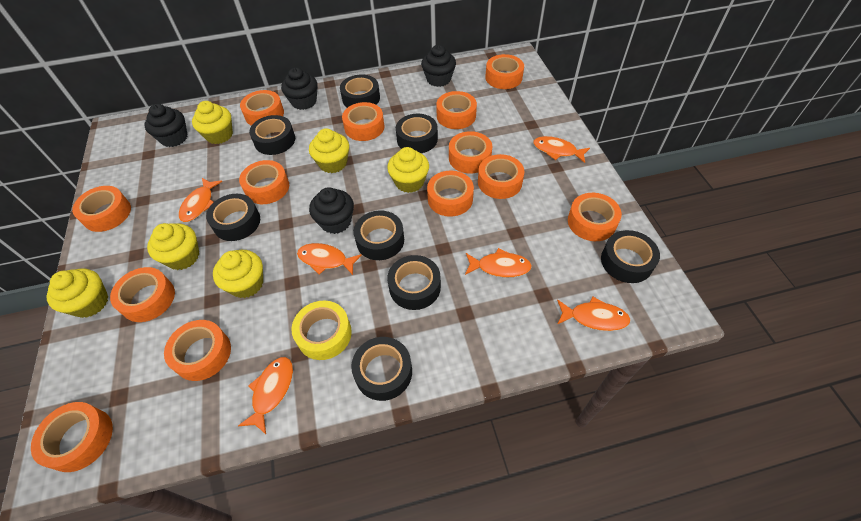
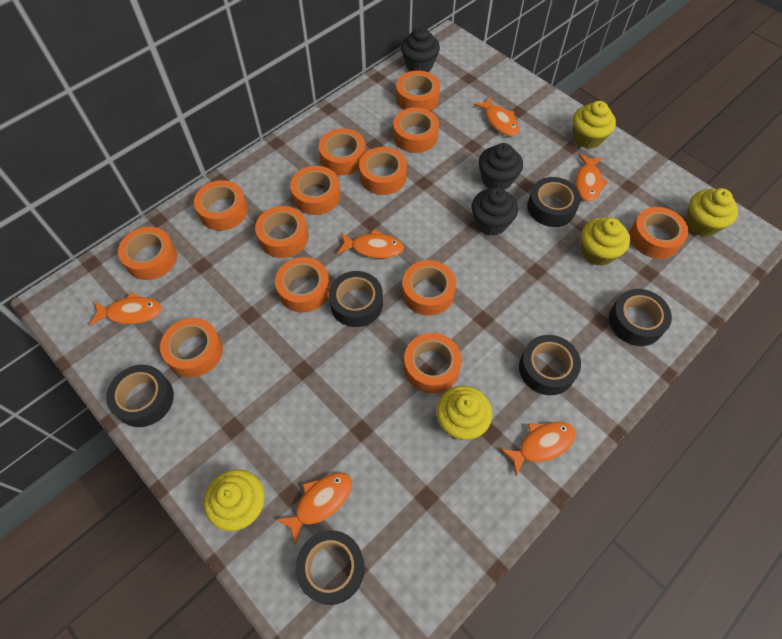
black cupcake: 4 -> 3
black tape: 8 -> 6
yellow cupcake: 6 -> 5
yellow tape: 1 -> 0

